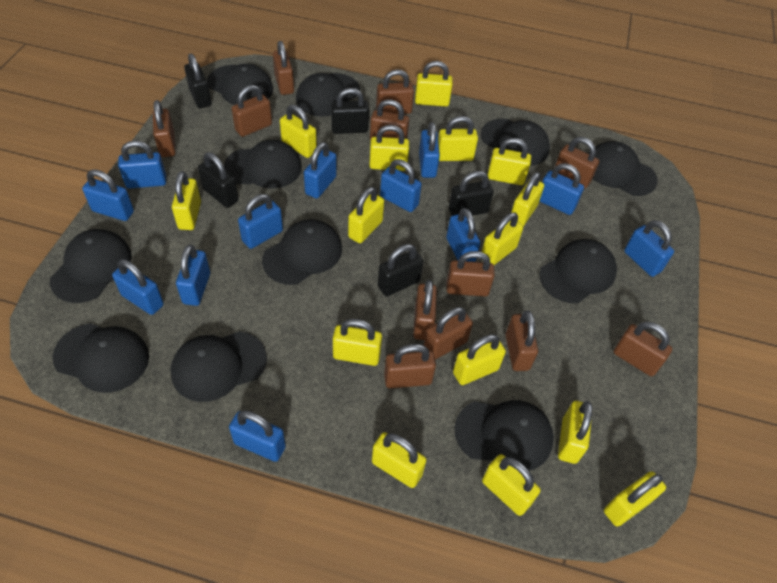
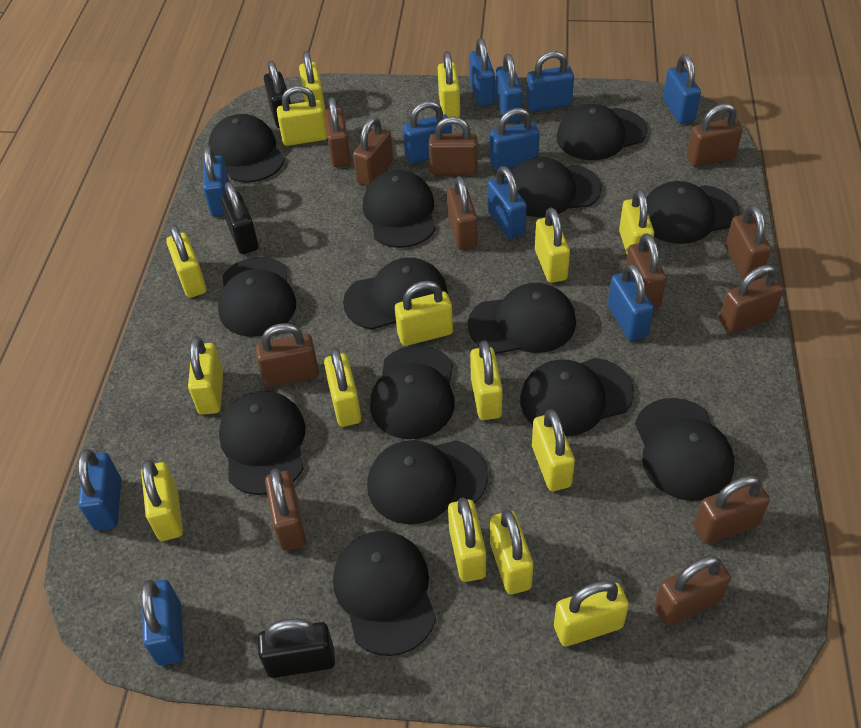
black cap: 11 -> 14
black padlock: 5 -> 3
blue padlock: 12 -> 11

